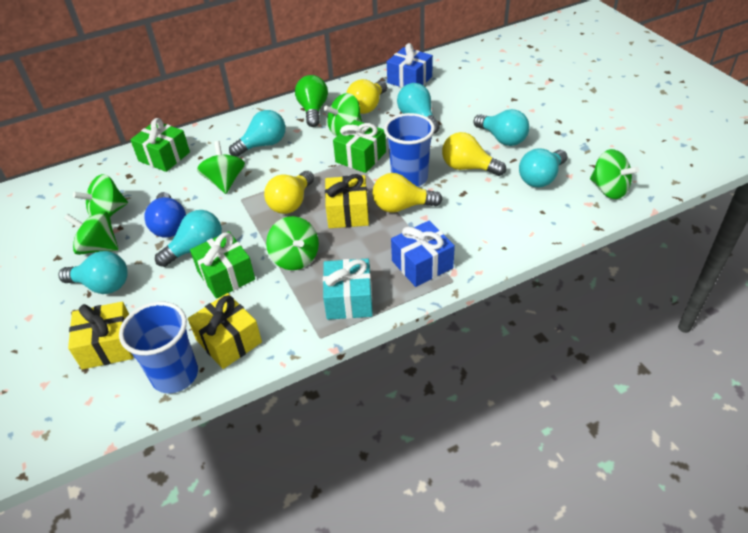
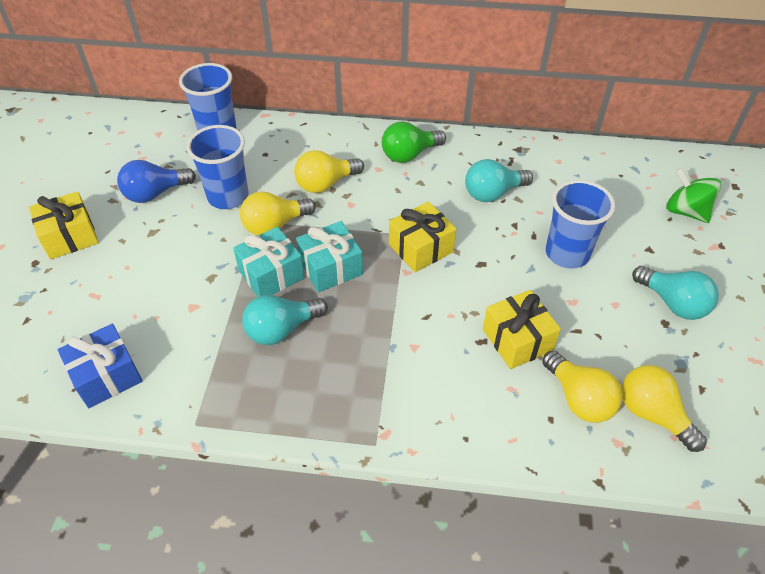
blue cup: 2 -> 3
blue gift: 2 -> 1
green gift: 3 -> 0
green spinning top: 6 -> 1
turquoise gift: 1 -> 2
turquoise light bulb: 6 -> 3

